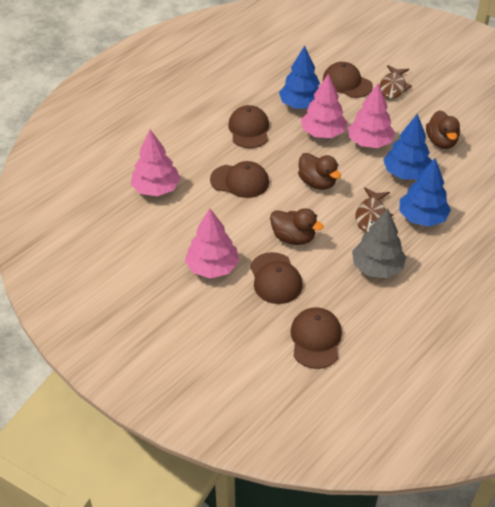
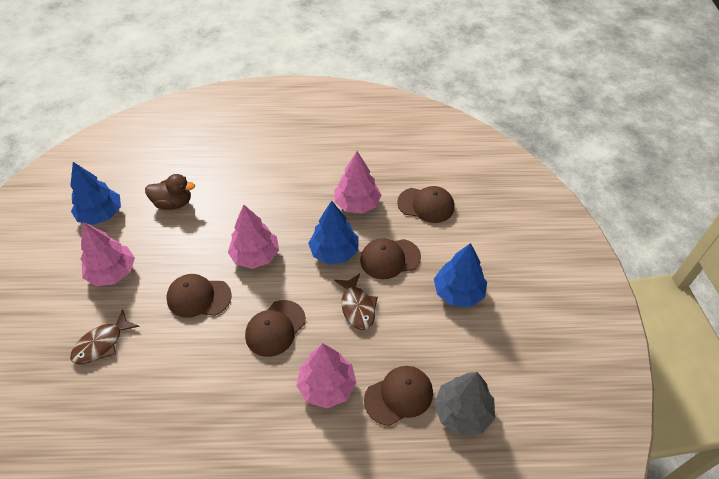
brown duck: 3 -> 1

